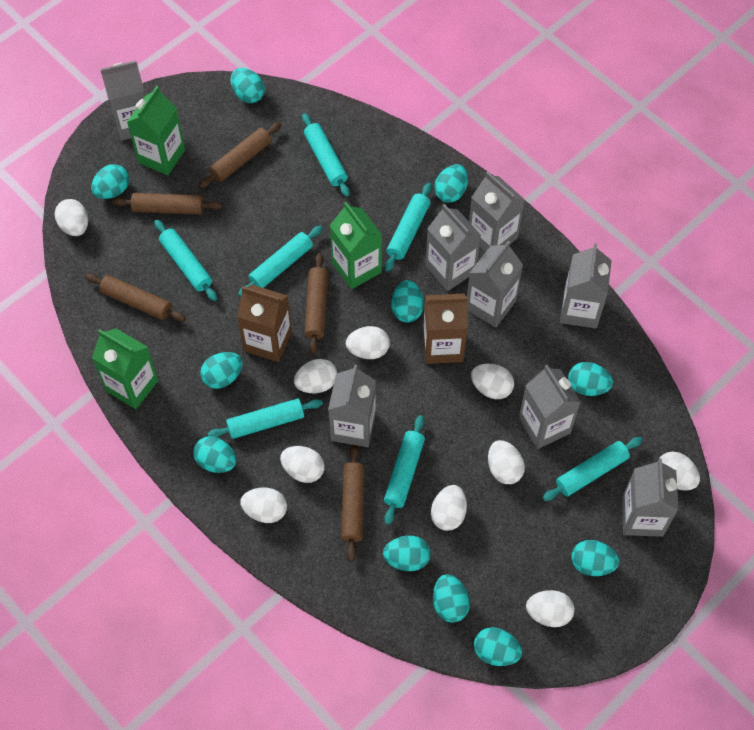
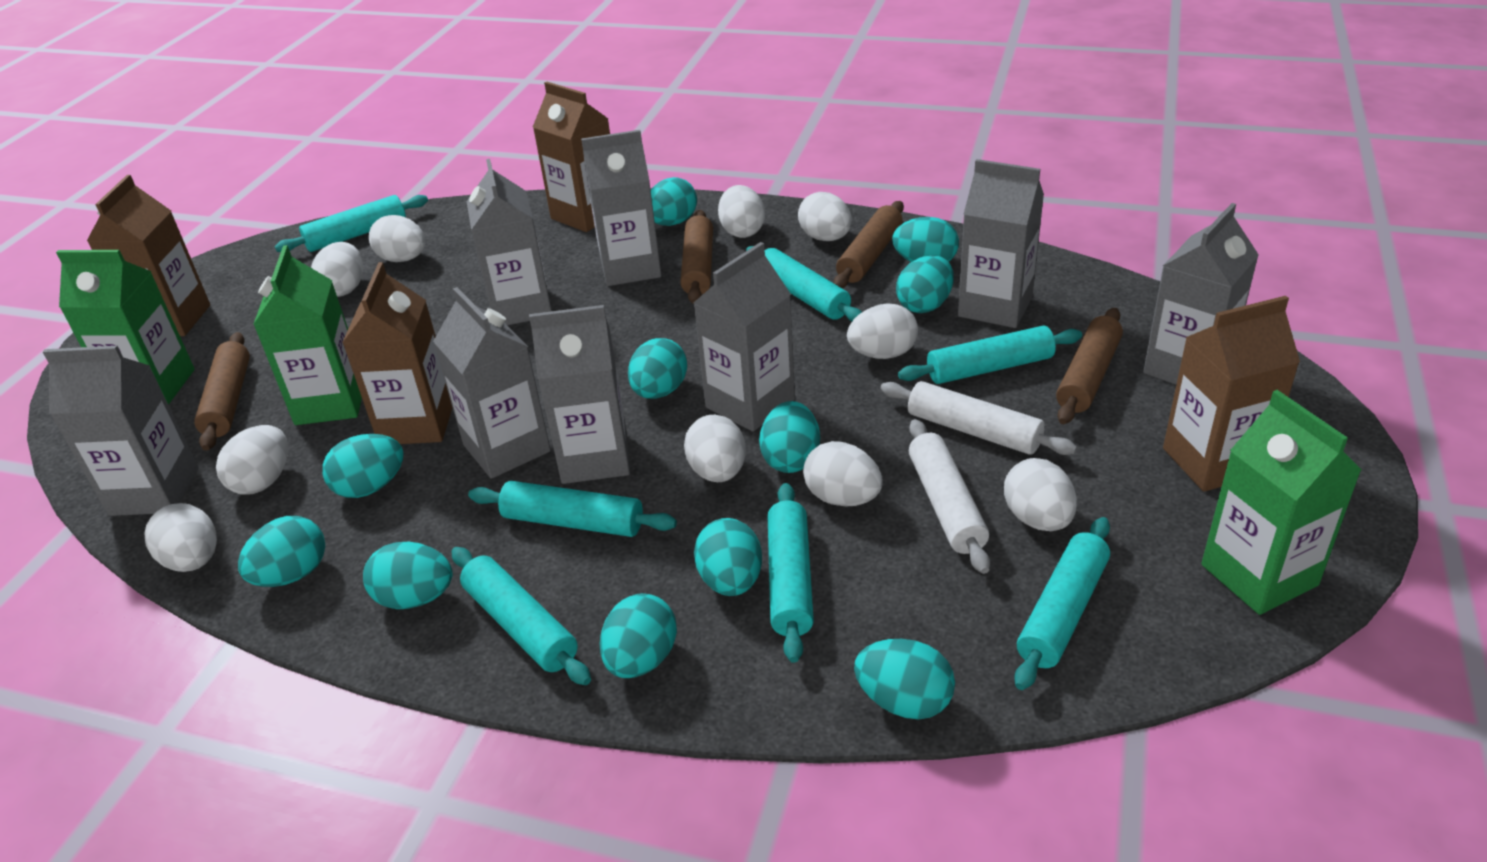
brown carton: 2 -> 4
brown rolling pin: 5 -> 4
white rolling pin: 0 -> 2

